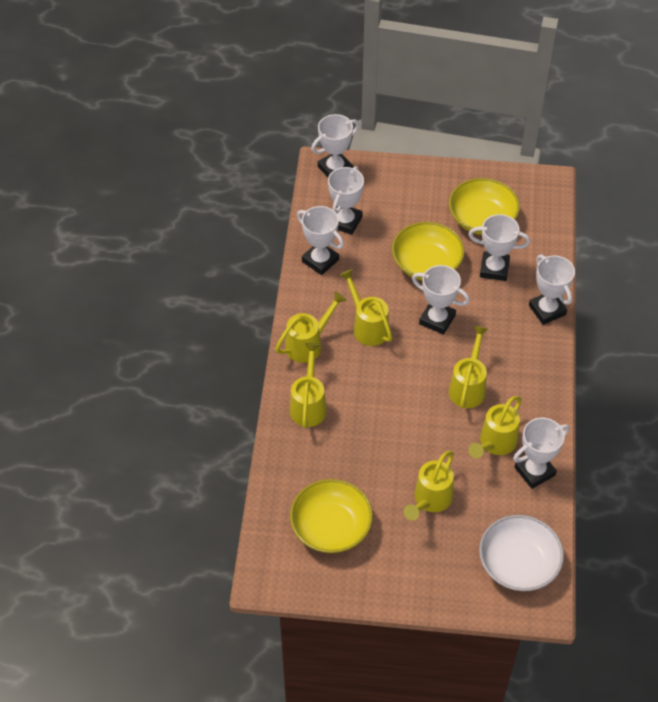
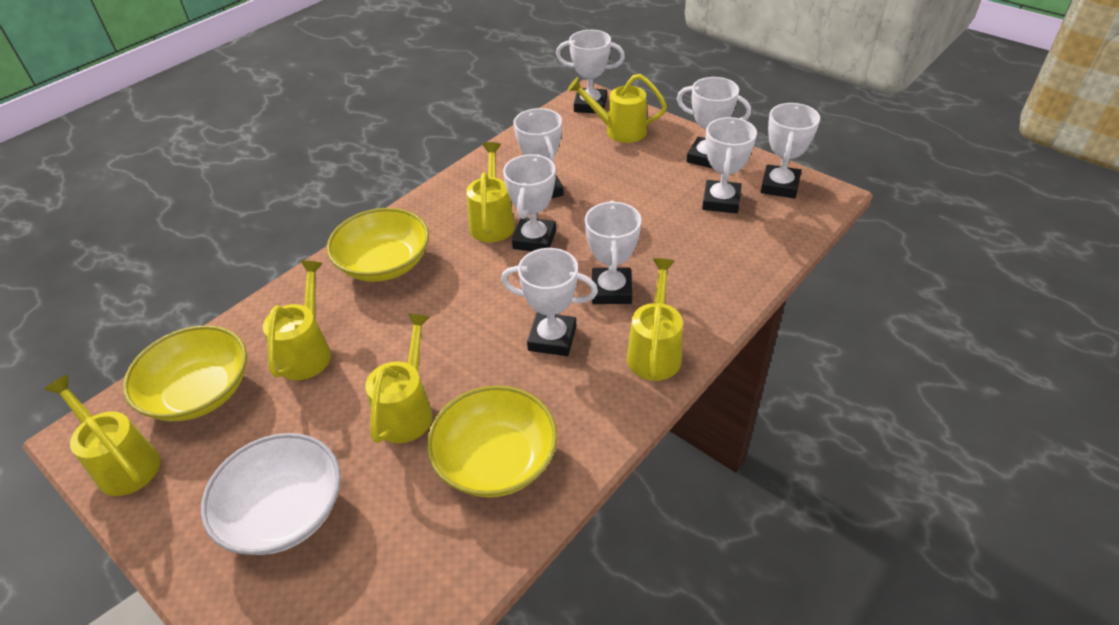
white trophy: 7 -> 8

